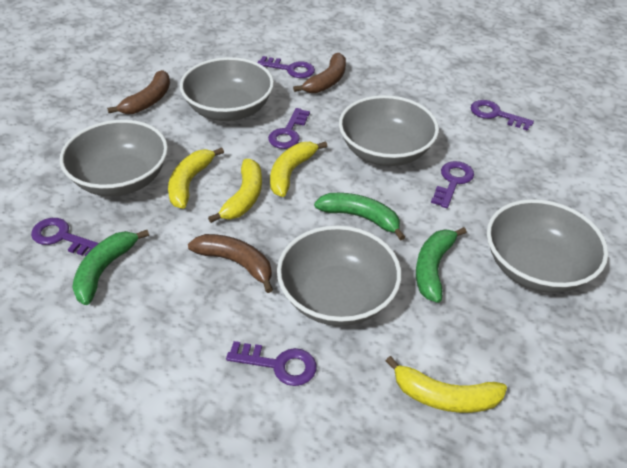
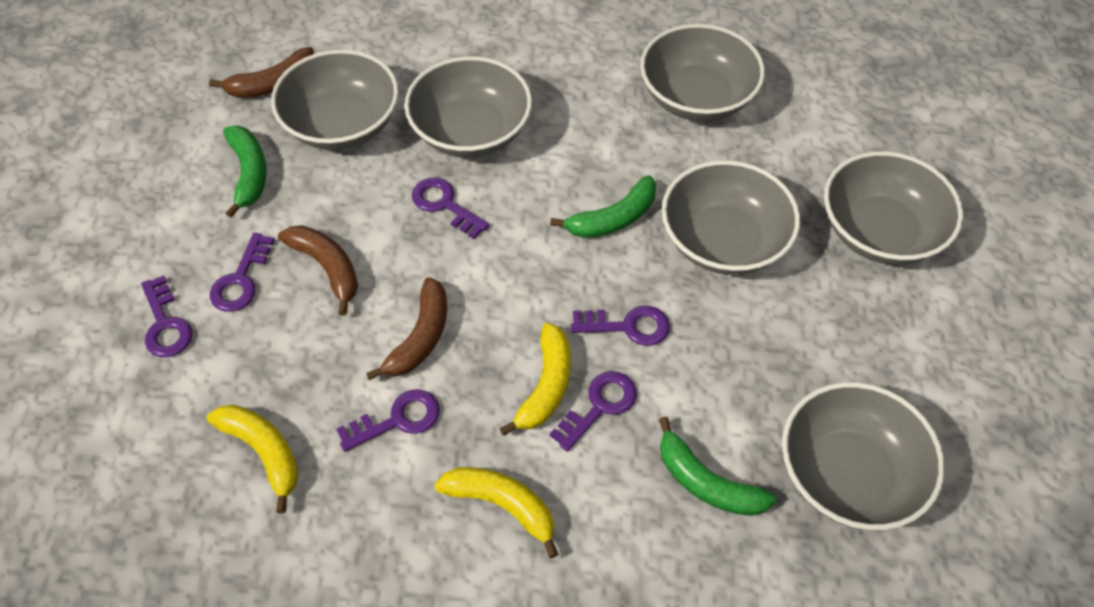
grey bowl: 5 -> 6
yellow banana: 4 -> 3

